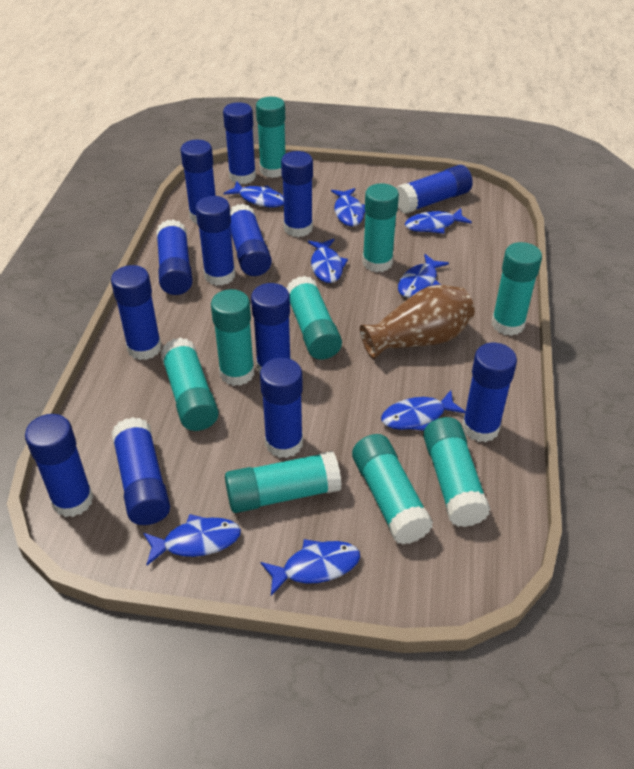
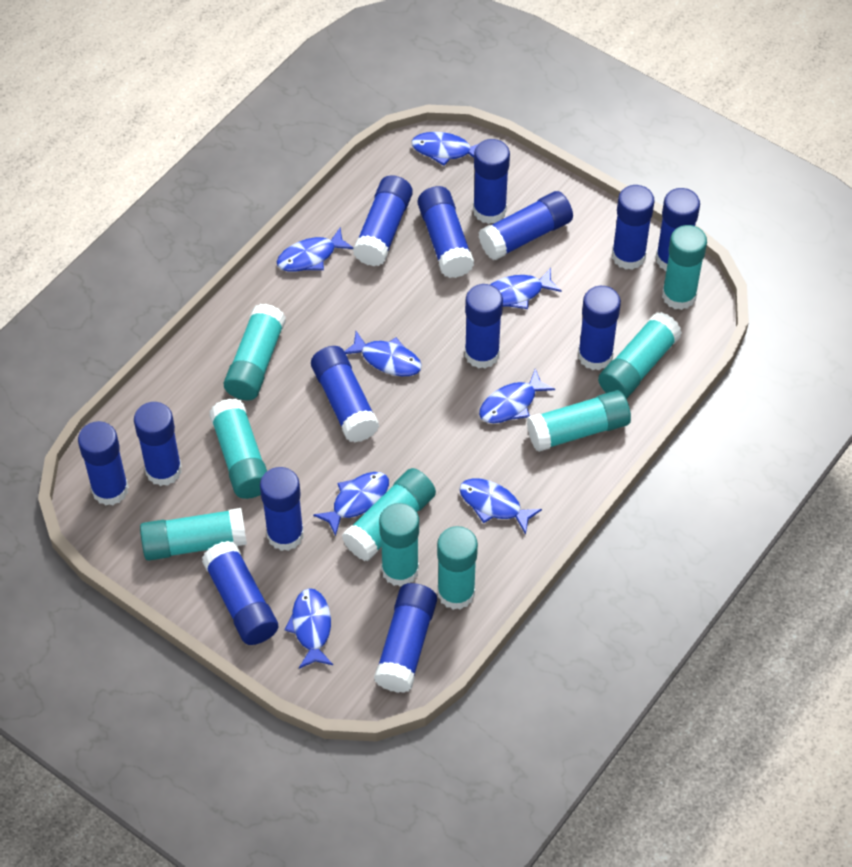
blue glue stick: 13 -> 14
brown vase: 1 -> 0

